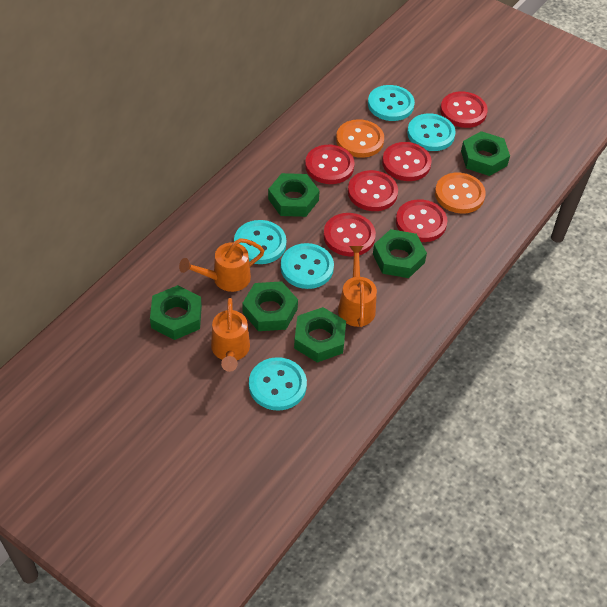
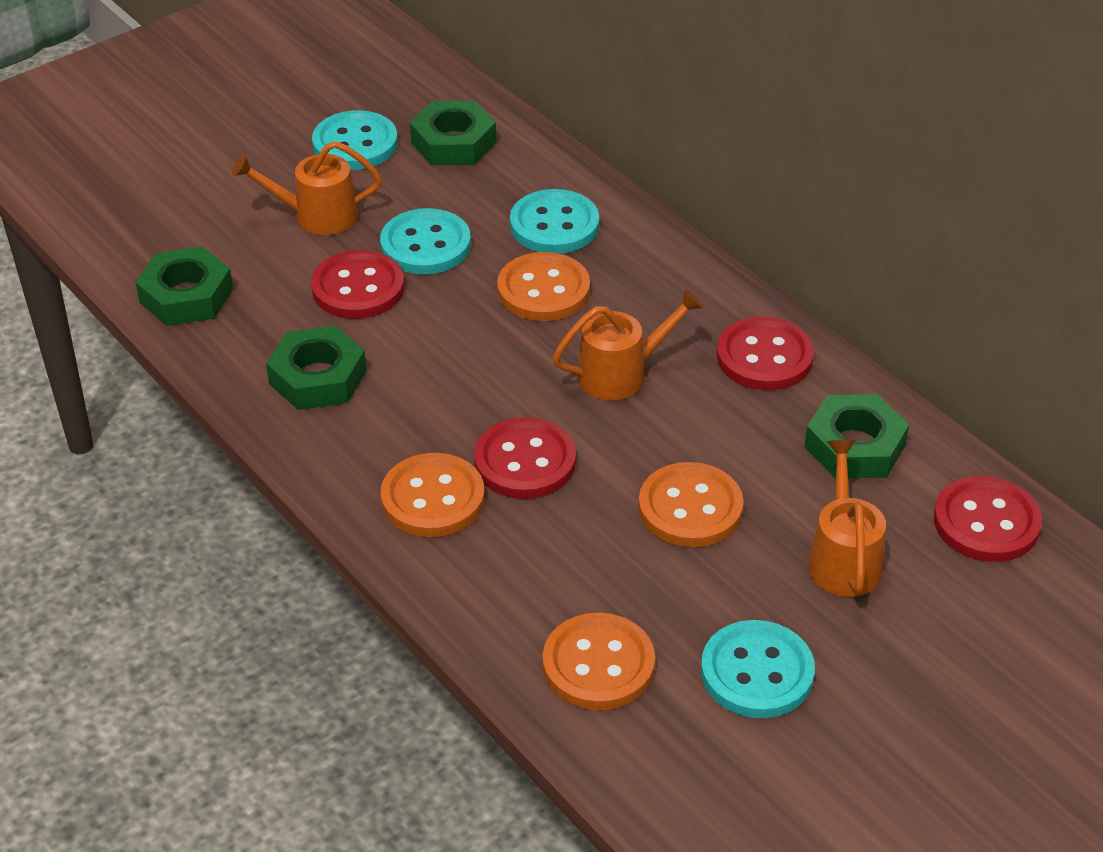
green nut: 6 -> 4
orange button: 2 -> 4
red button: 6 -> 4
turquoise button: 5 -> 4

